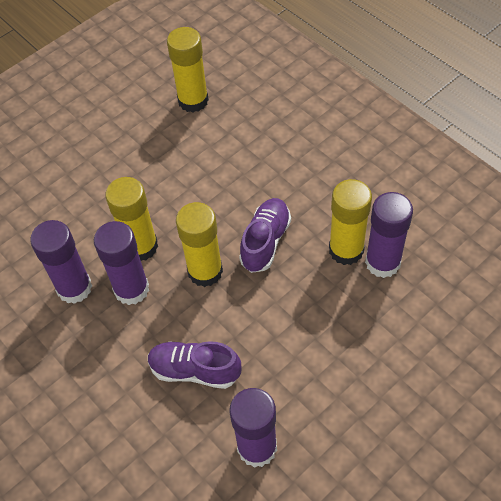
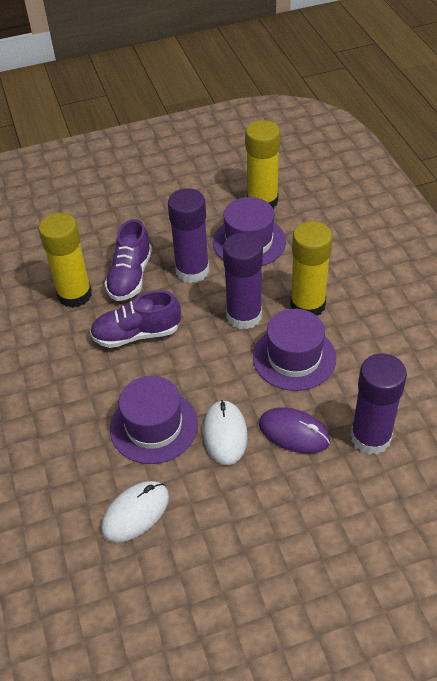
purple glue stick: 4 -> 3
purple hat: 0 -> 3
purple mouse: 0 -> 1
white mouse: 0 -> 2
yellow glue stick: 4 -> 3

